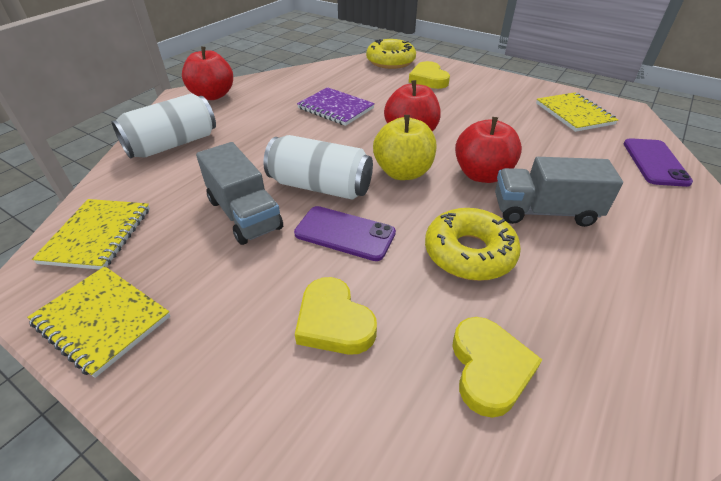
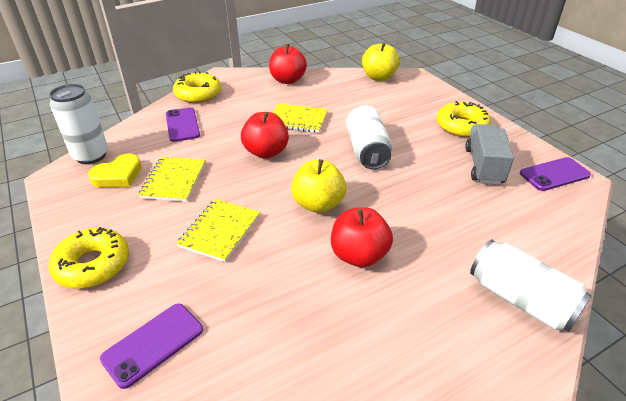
grey truck: 2 -> 1
purple notebook: 1 -> 0
purple phone: 2 -> 3
white can: 2 -> 3
yellow apple: 1 -> 2
yellow donut: 2 -> 3
yellow heart: 3 -> 1

